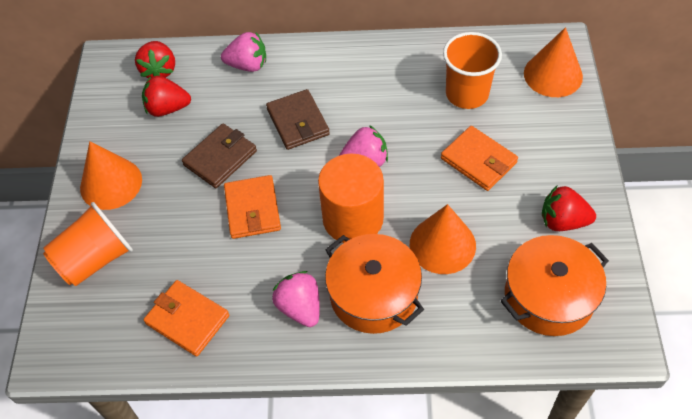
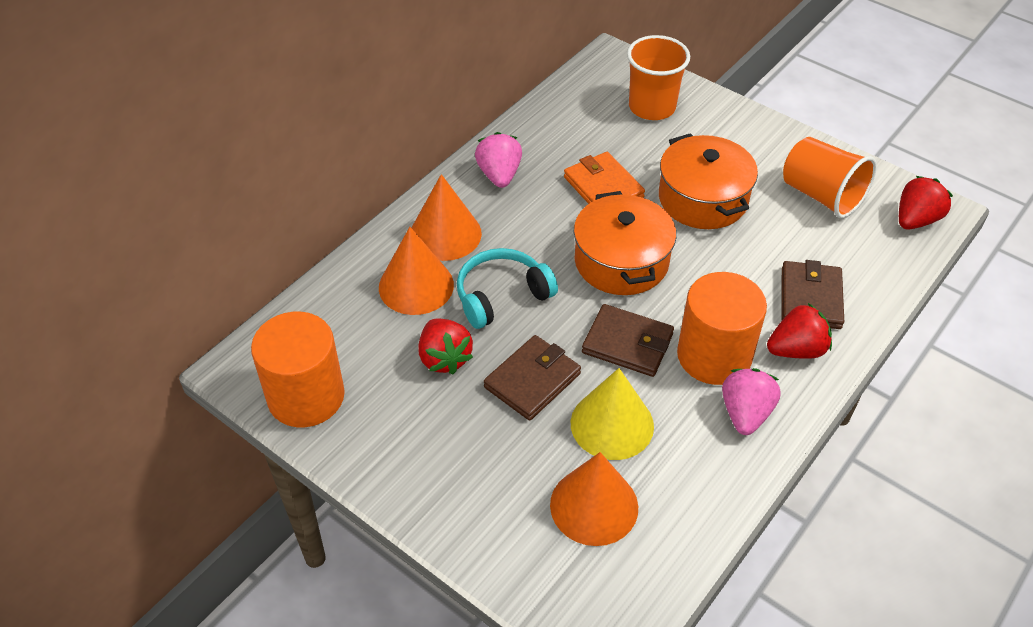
brown wallet: 2 -> 3
orange cylinder: 1 -> 2
orange wallet: 3 -> 1
pink strawberry: 3 -> 2
turquoise headphones: 0 -> 1
yellow cone: 0 -> 1

